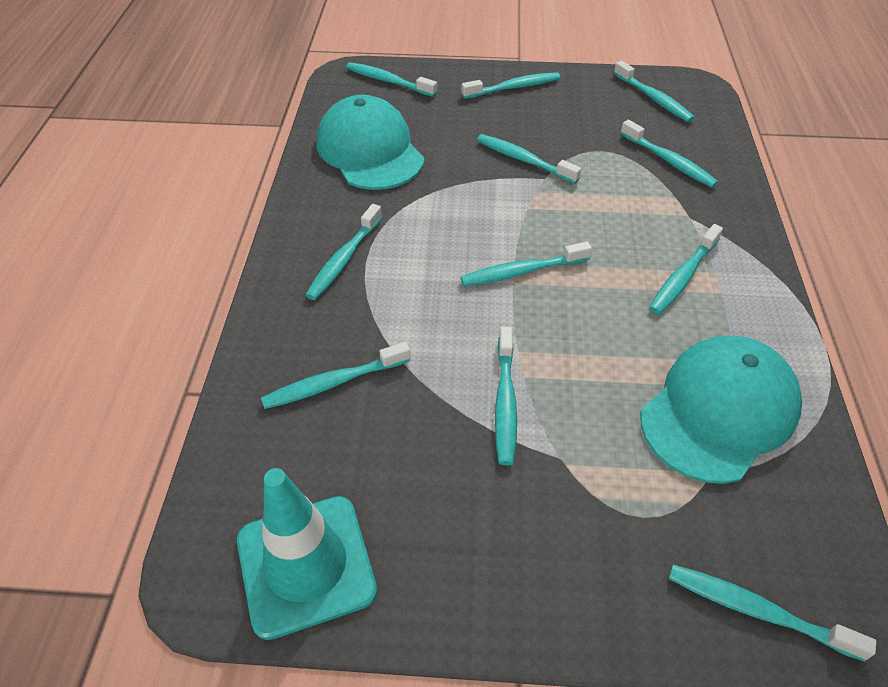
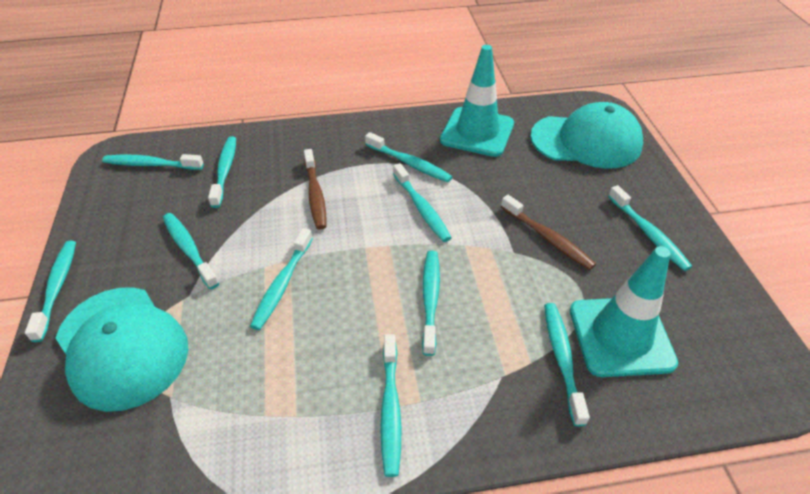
brown toothbrush: 0 -> 2
turquoise traffic cone: 1 -> 2

